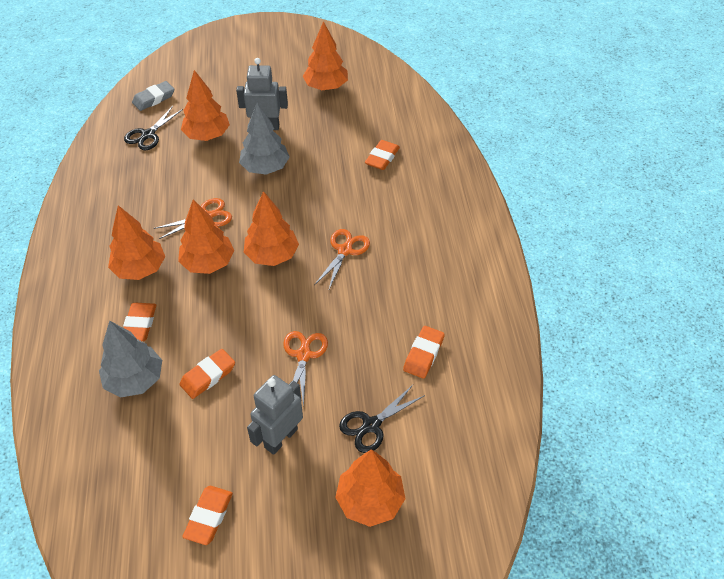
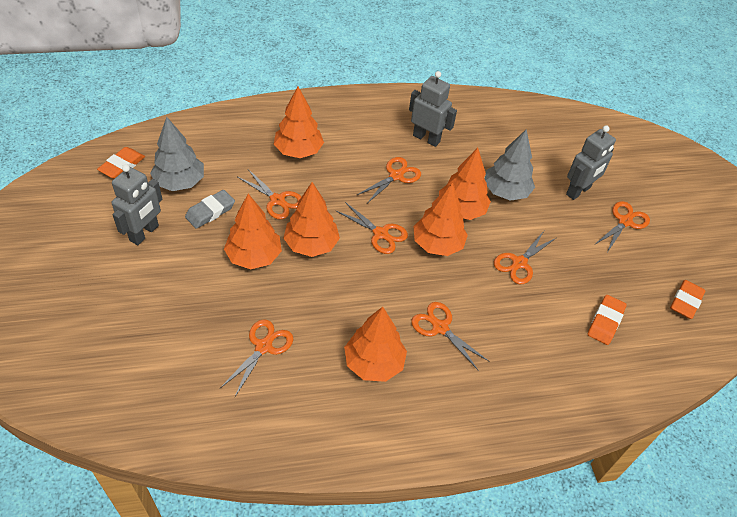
black scissors: 2 -> 0
grey robot: 2 -> 3
orange eraser: 5 -> 3
orange scissors: 3 -> 7

